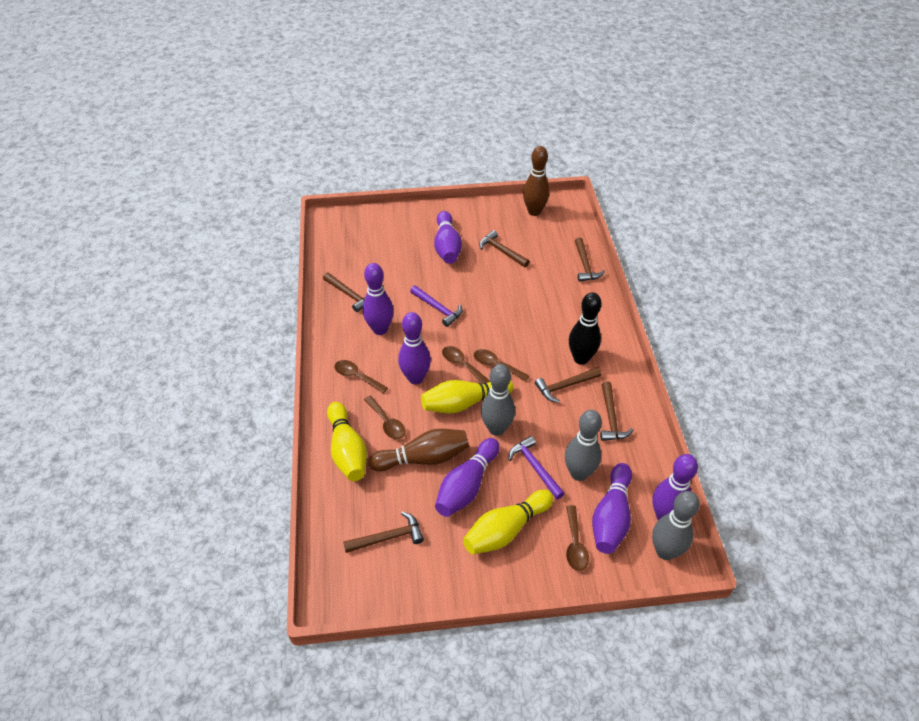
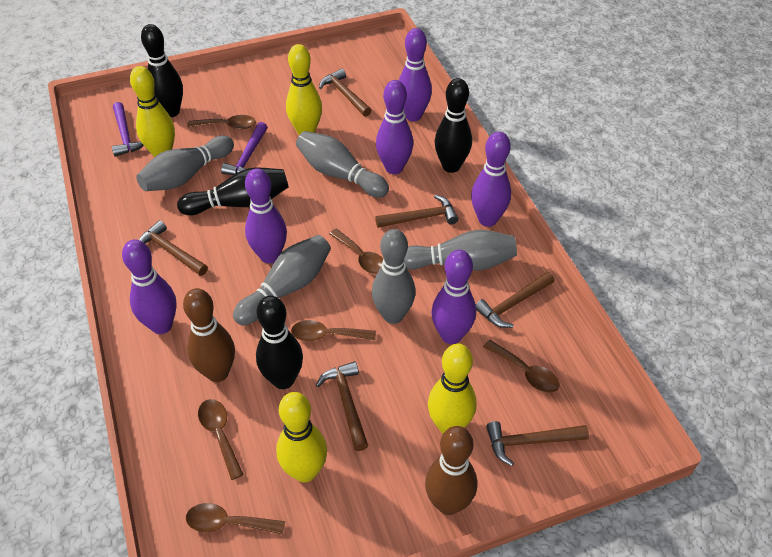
black bowling pin: 1 -> 4
brown spoon: 5 -> 6
grey bowling pin: 3 -> 5
yellow bowling pin: 3 -> 4

